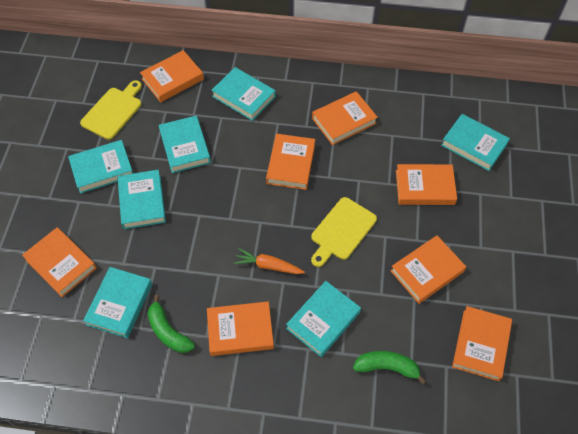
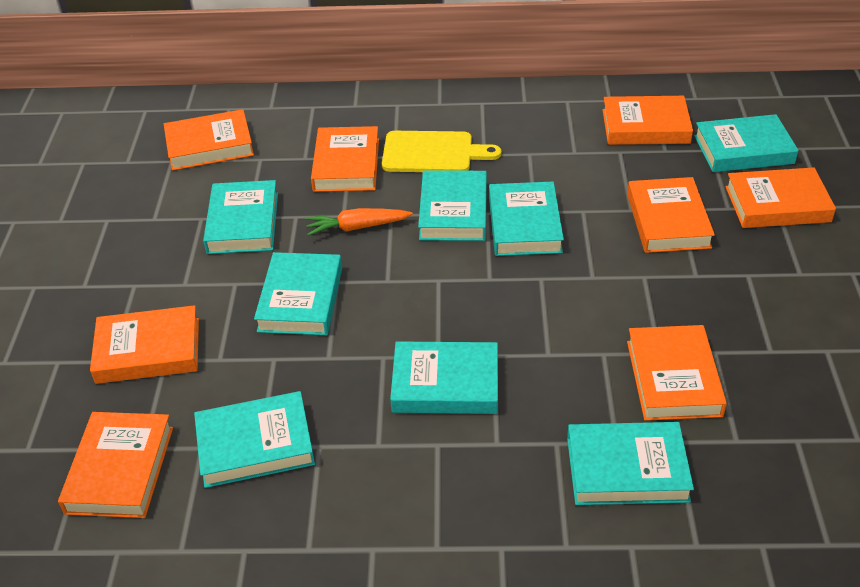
green banana: 2 -> 0
turquoise book: 7 -> 8
yellow cutting board: 2 -> 1

